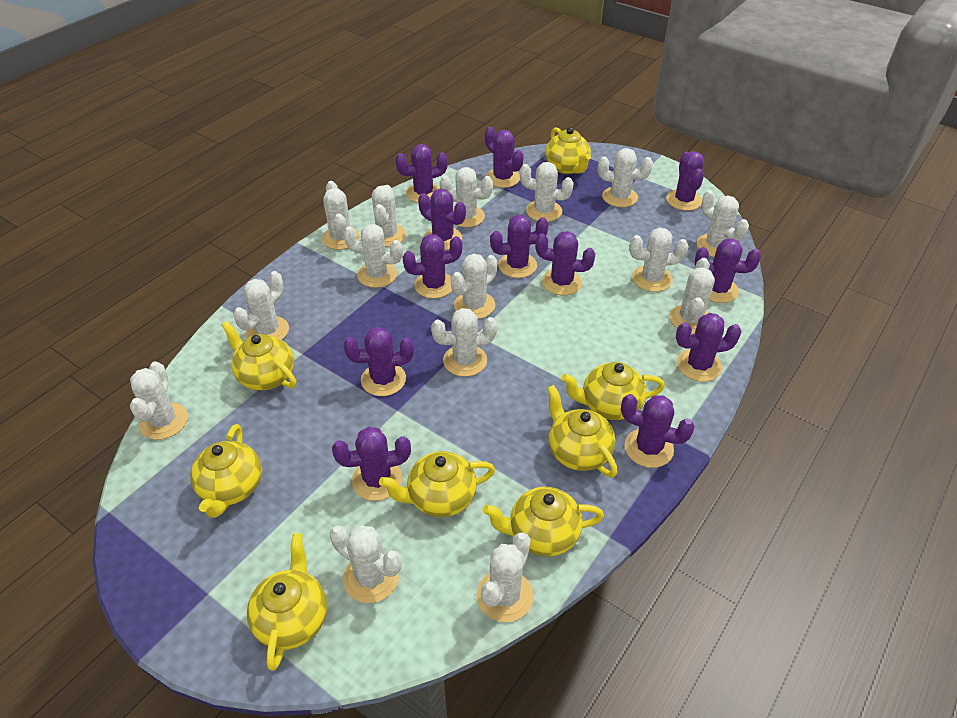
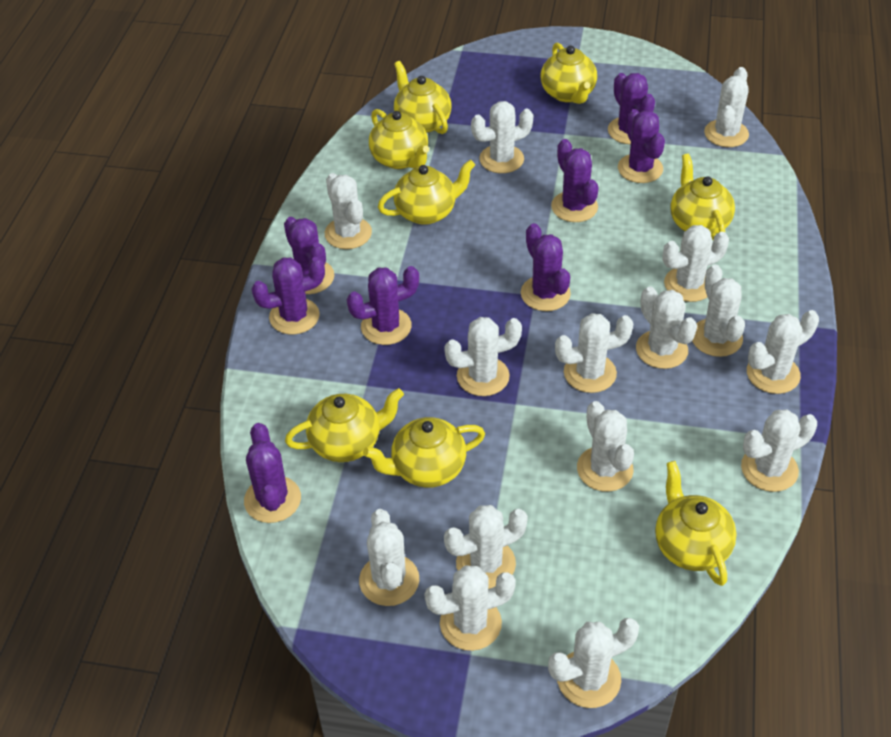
purple cactus: 12 -> 8

